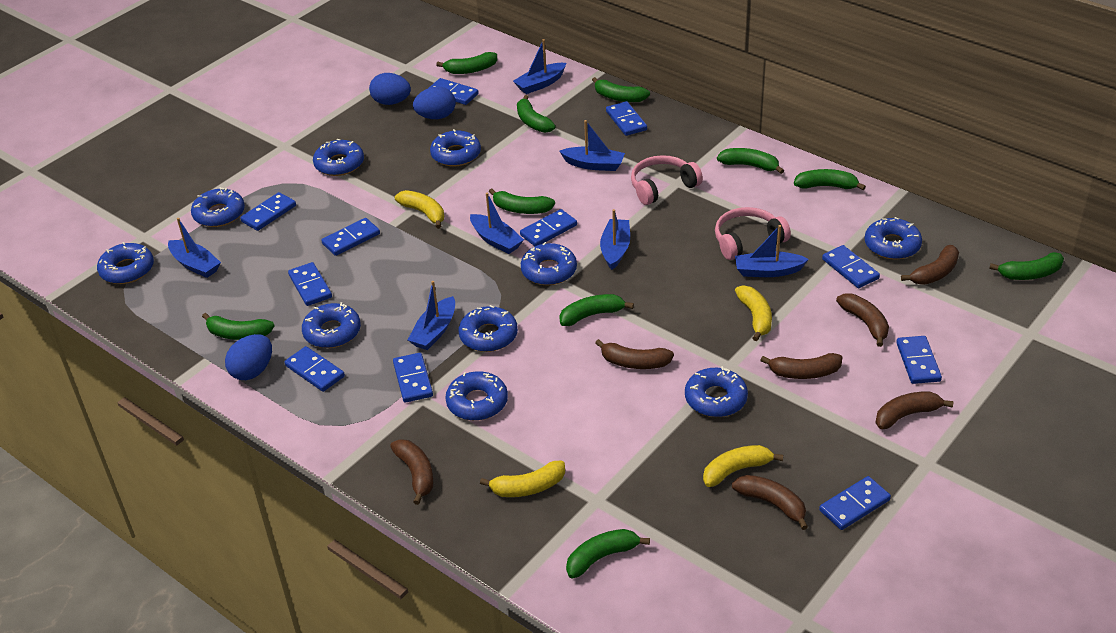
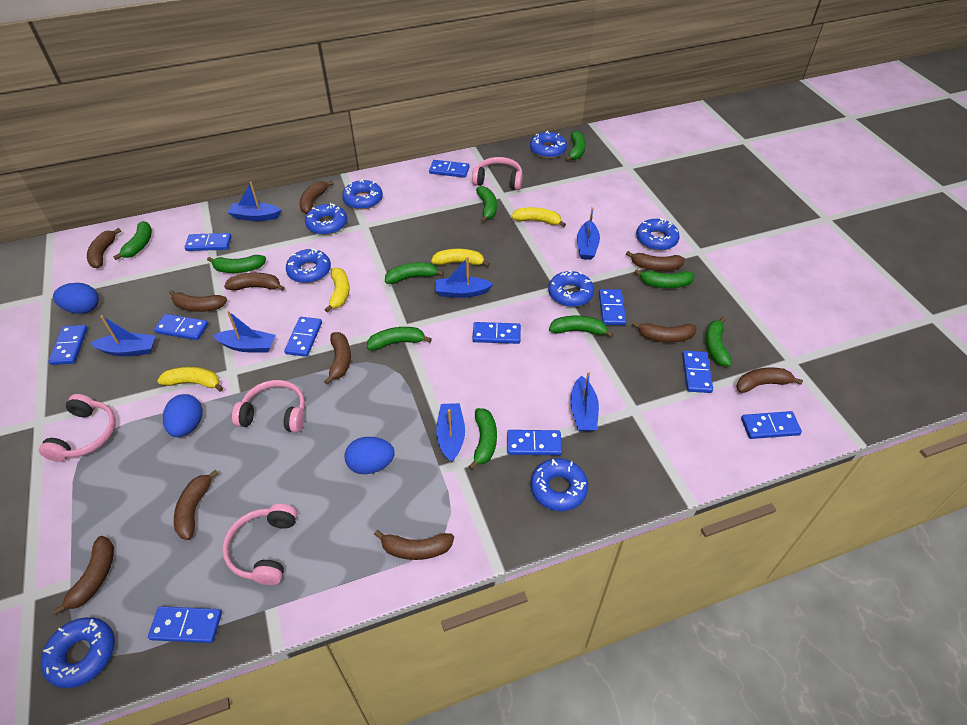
blue donut: 10 -> 8
brown banana: 7 -> 11
pink headphones: 2 -> 4

